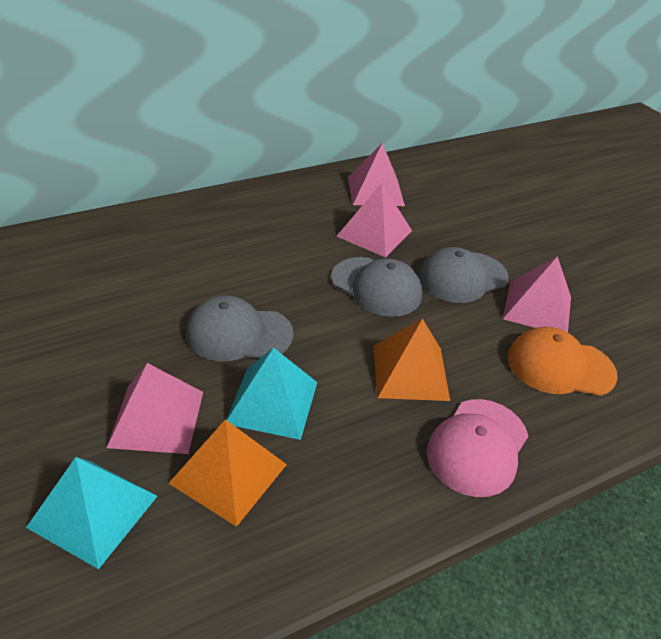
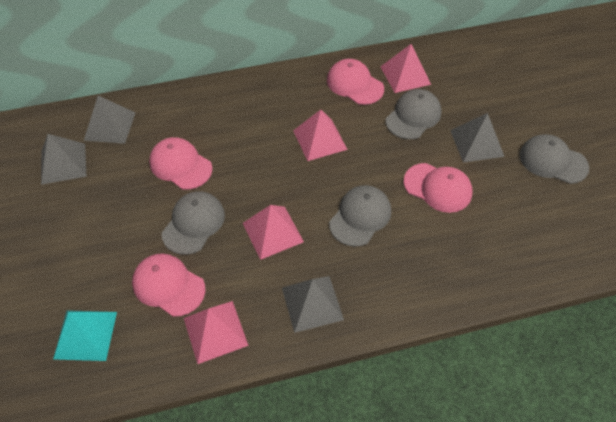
grey cap: 3 -> 4
grey pyramid: 0 -> 4
orange cap: 1 -> 0
orange pyramid: 2 -> 0
pink cap: 1 -> 4
turquoise pyramid: 2 -> 1

